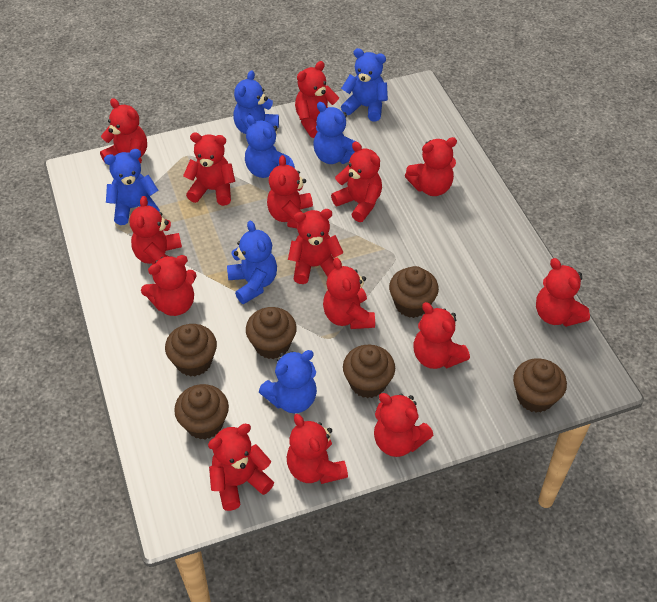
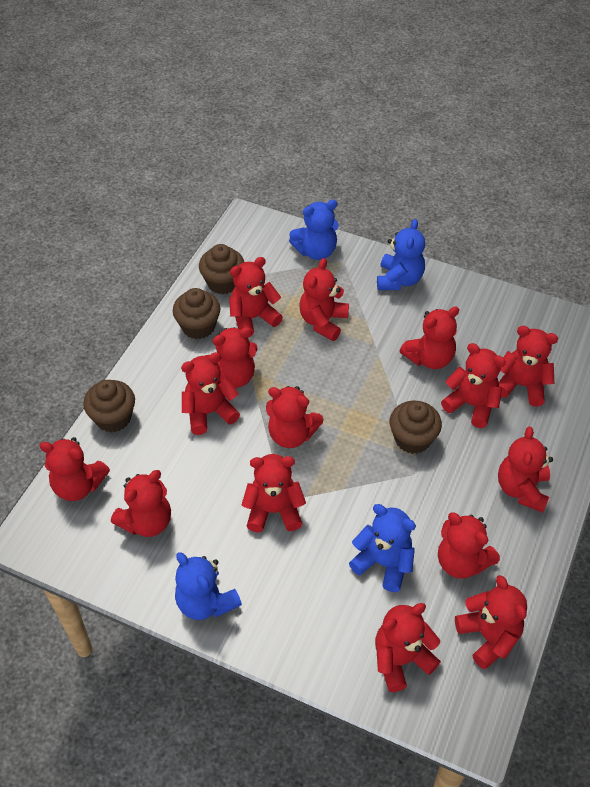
blue teddy bear: 7 -> 4
brown cupcake: 6 -> 4

